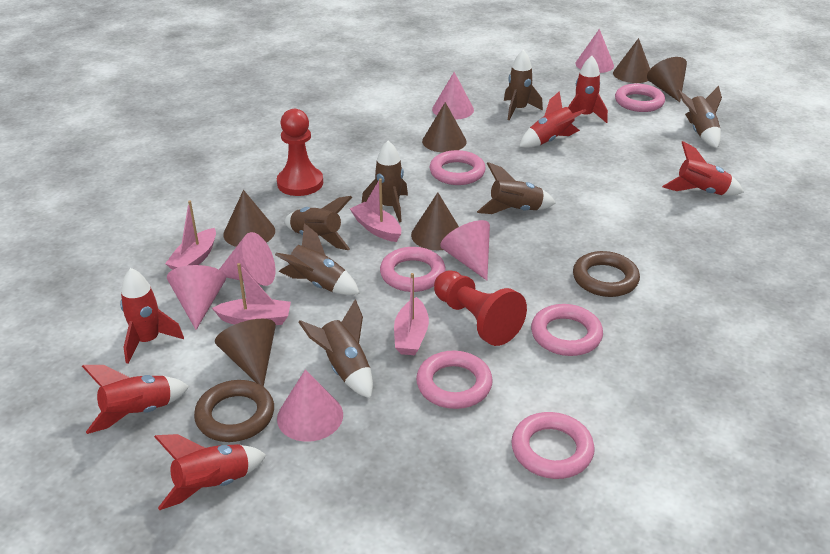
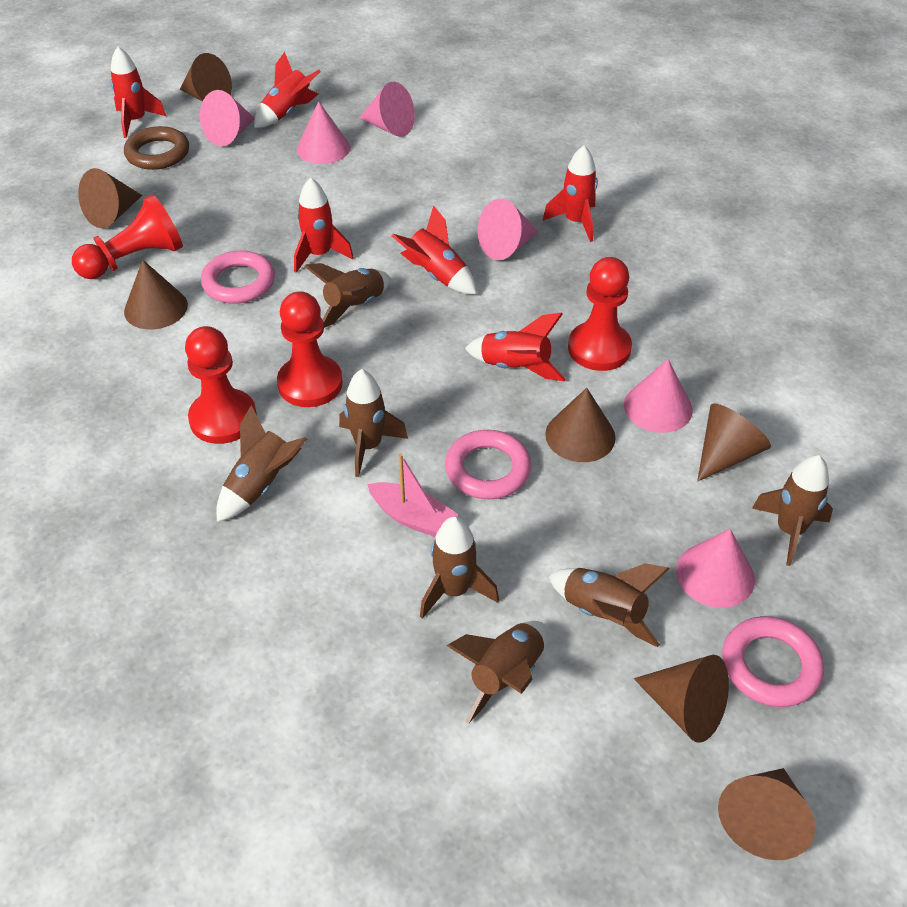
brown cone: 6 -> 7
brown ring: 2 -> 1
pink boat: 4 -> 1
pink ring: 6 -> 3
red pawn: 2 -> 4

